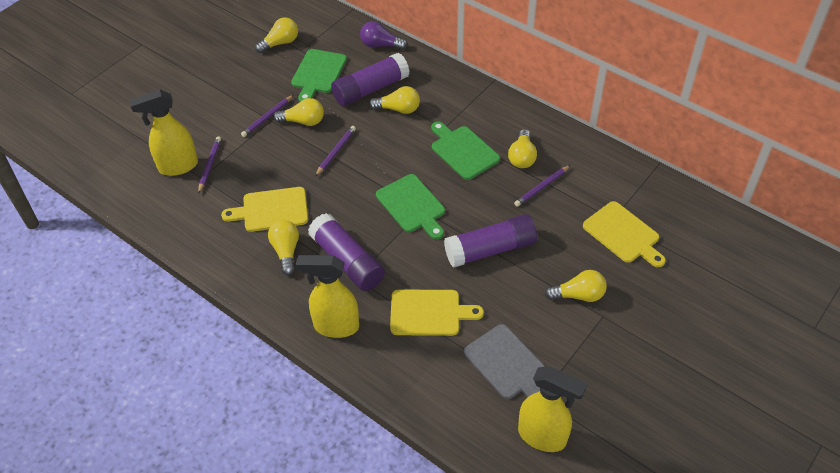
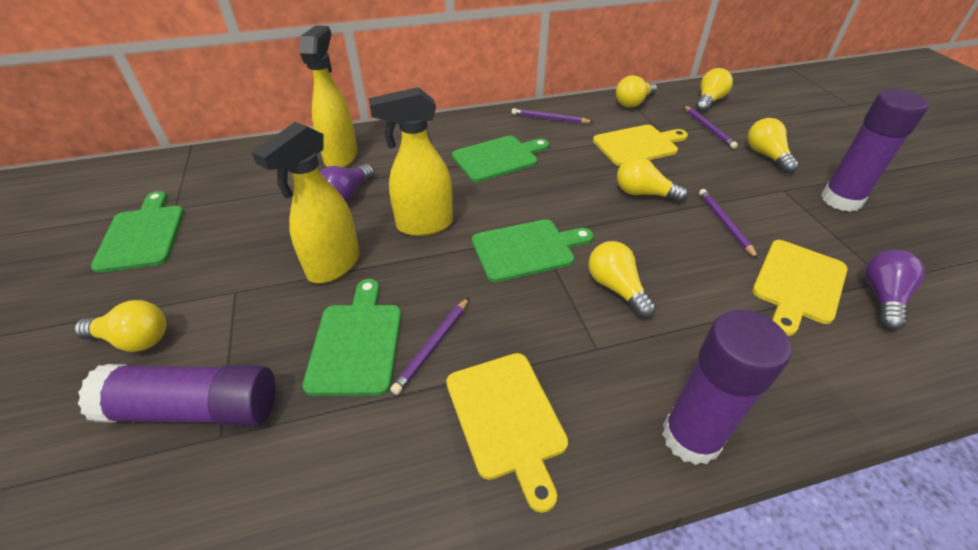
green cutting board: 3 -> 4
grey cutting board: 1 -> 0
purple light bulb: 1 -> 2

